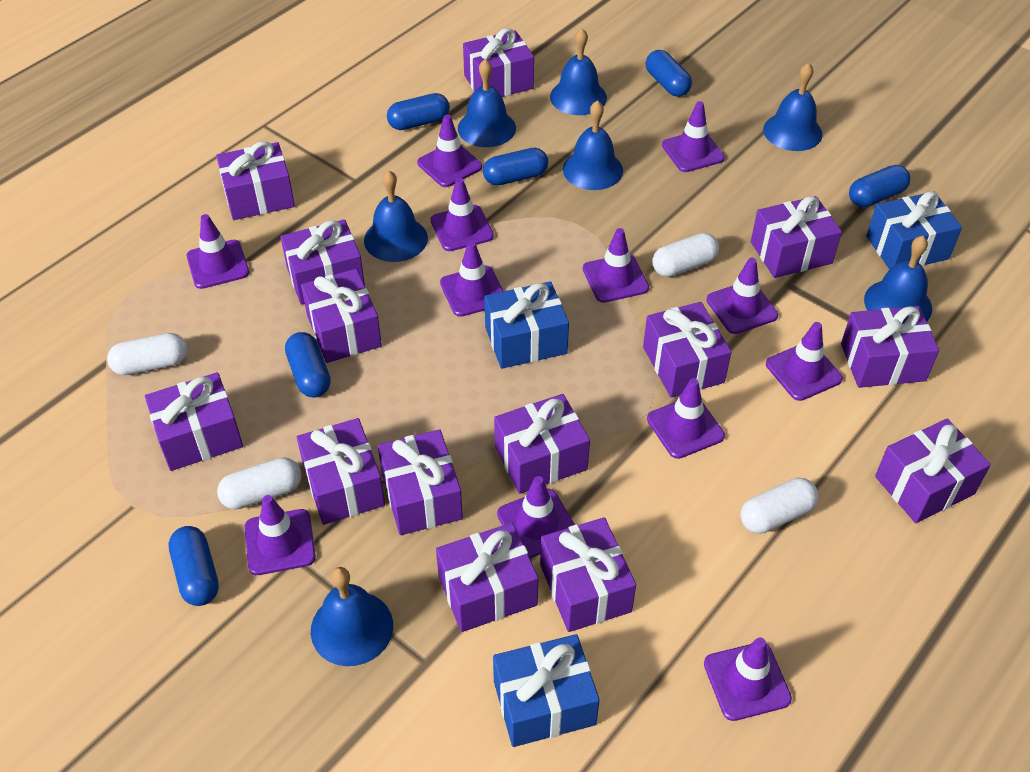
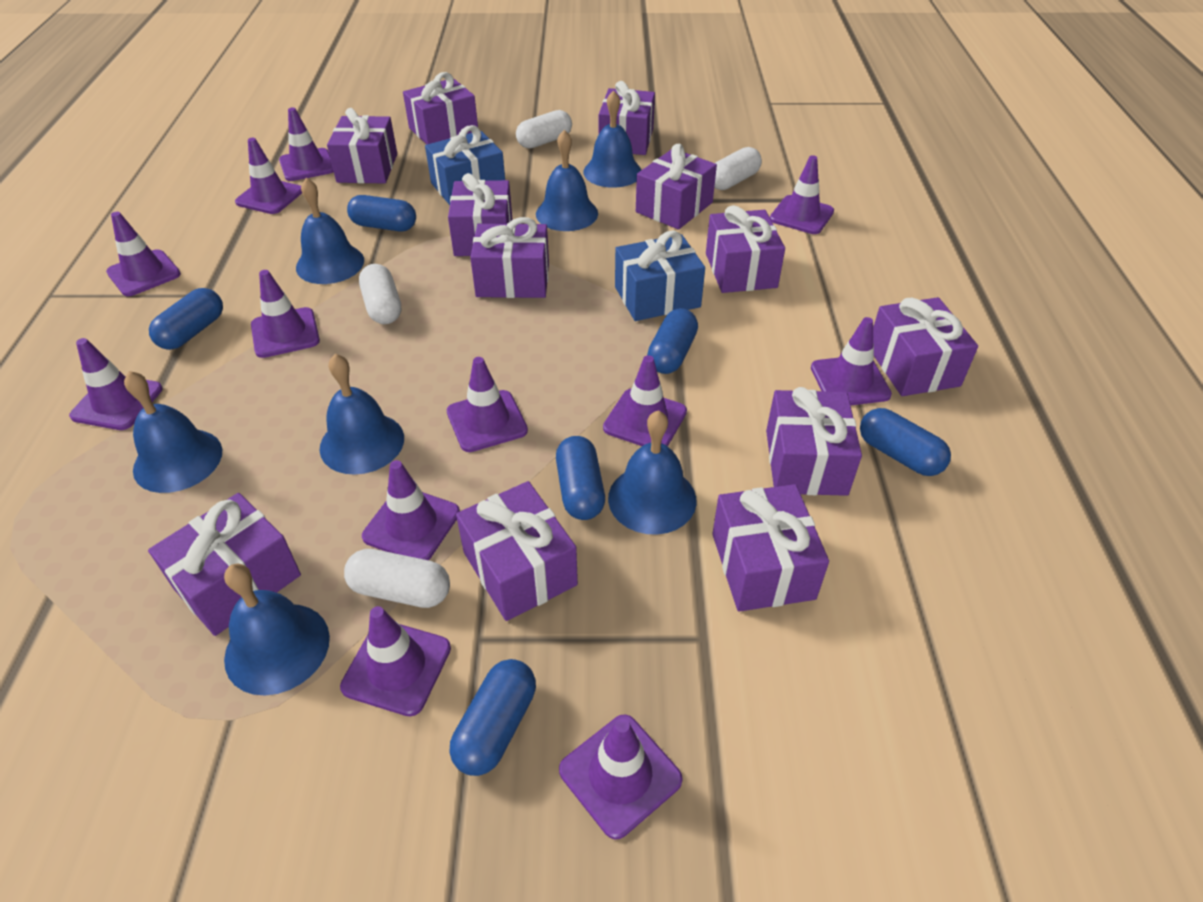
blue gift: 3 -> 2
purple gift: 14 -> 12

